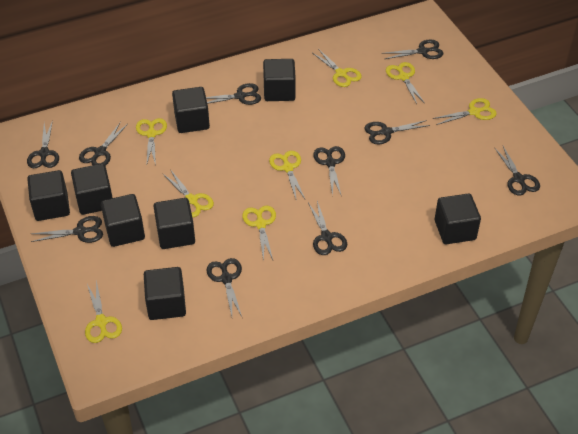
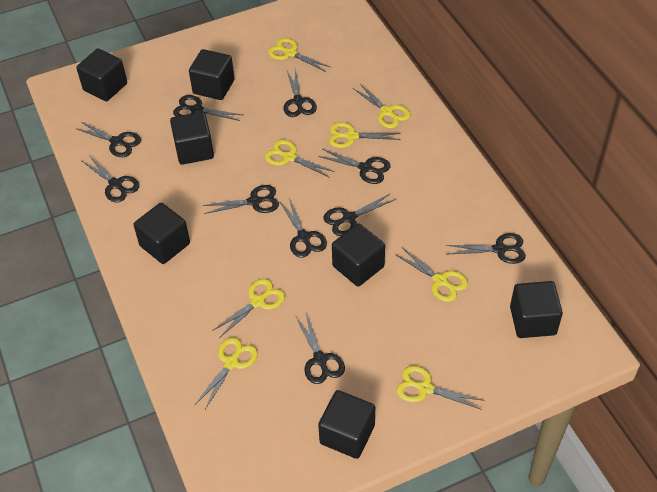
black cube: 8 -> 7

